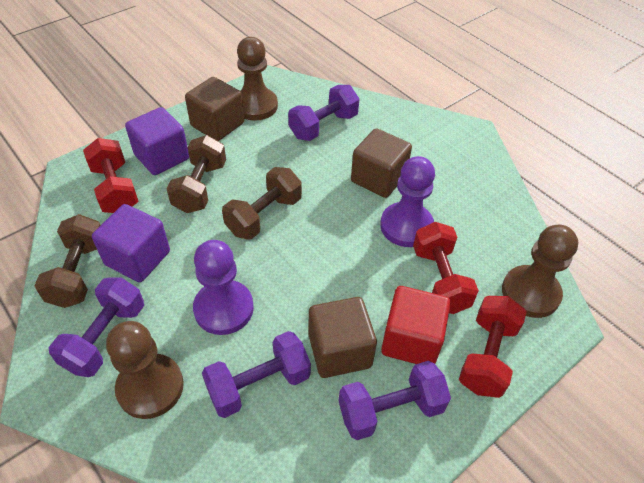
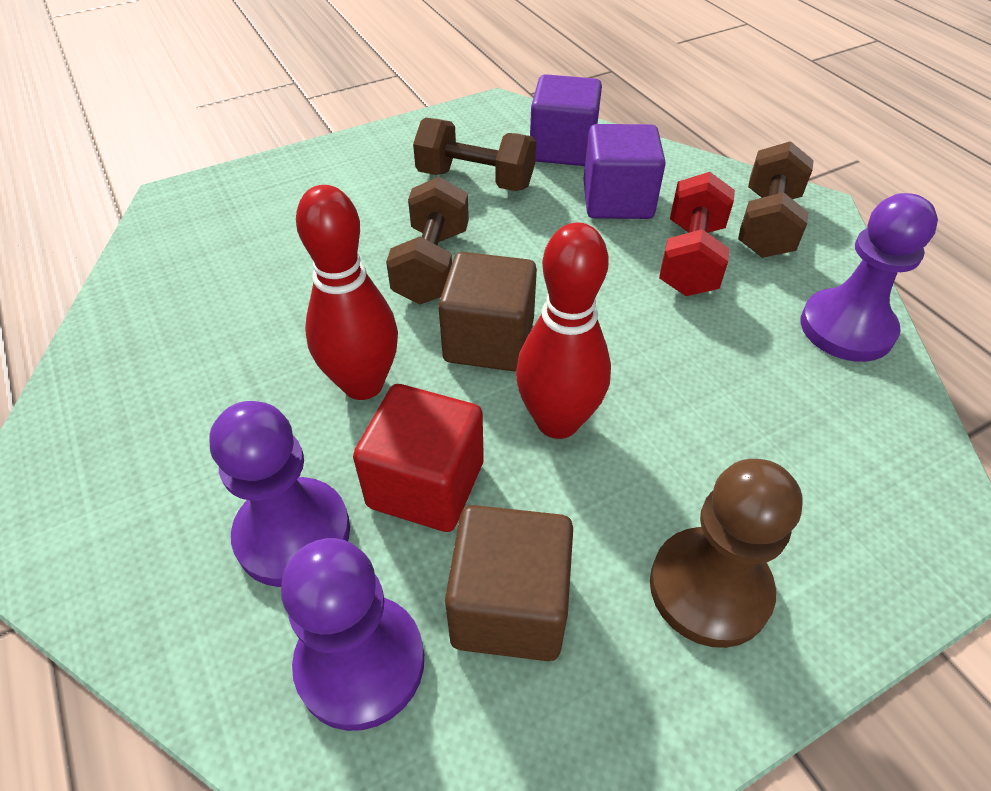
brown cube: 3 -> 2
brown pawn: 3 -> 1
purple dumbbell: 4 -> 0
purple pawn: 2 -> 3
red bowling pin: 0 -> 2
red dumbbell: 3 -> 1

